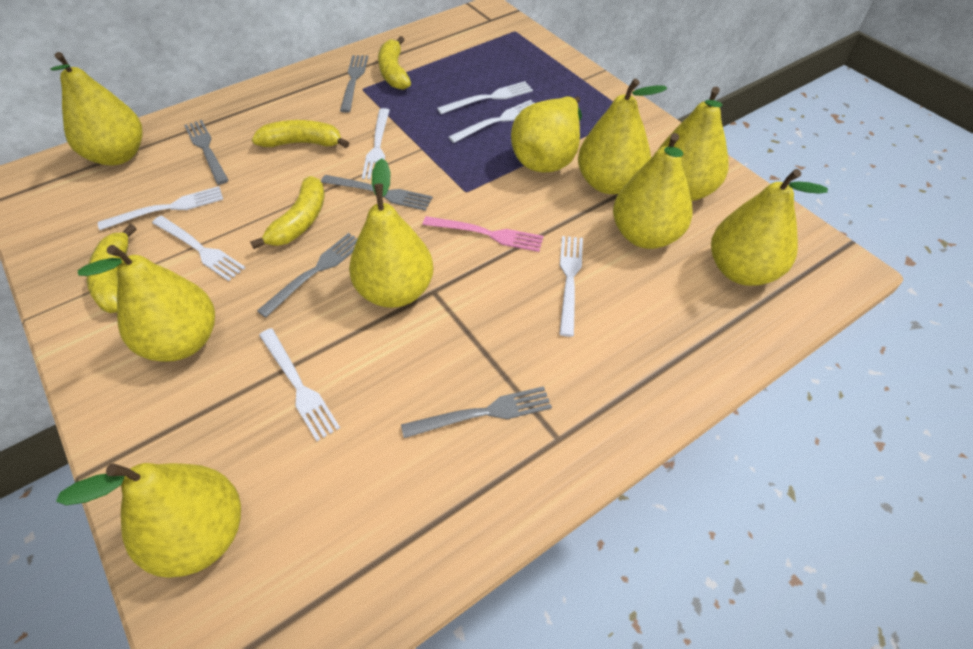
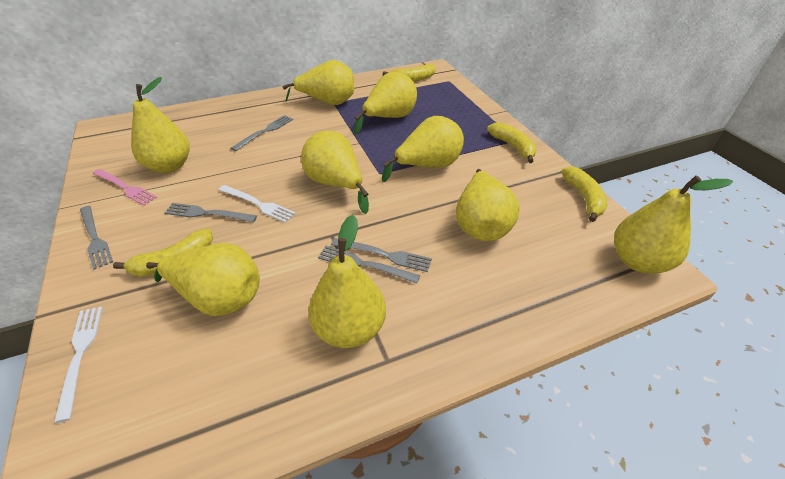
white fork: 7 -> 2

